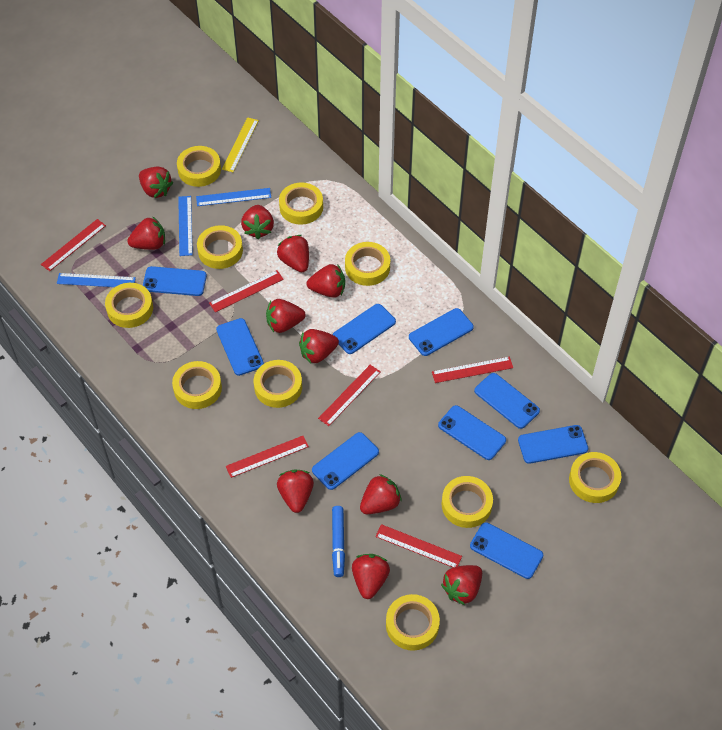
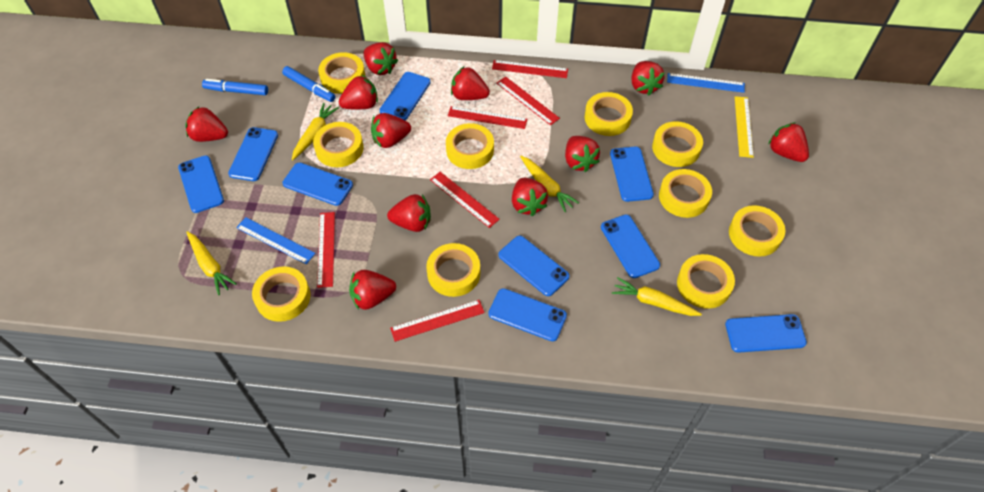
blue marker: 1 -> 2
blue ruler: 3 -> 2
yellow carrot: 0 -> 4

